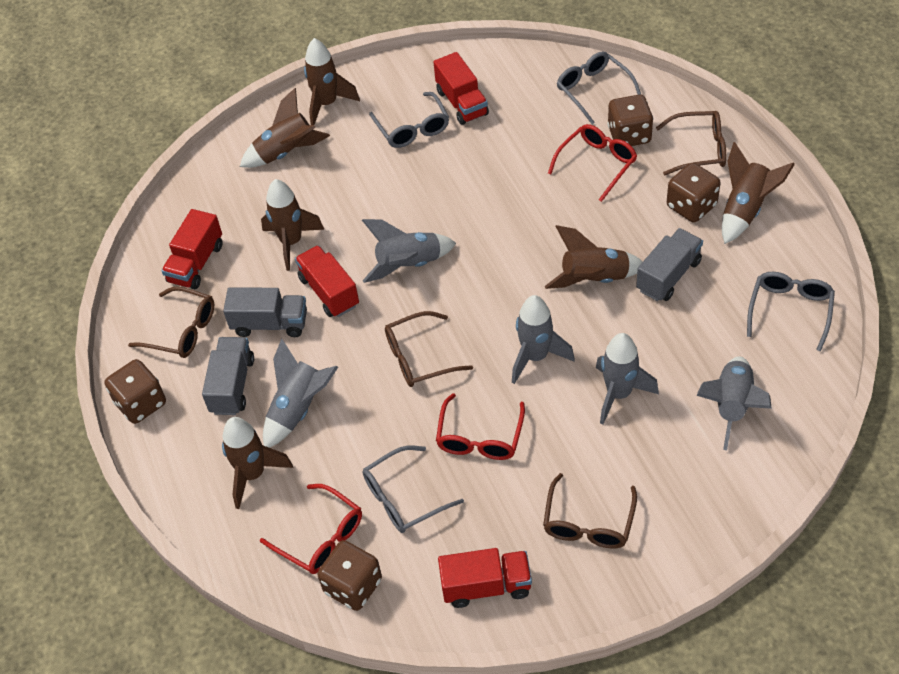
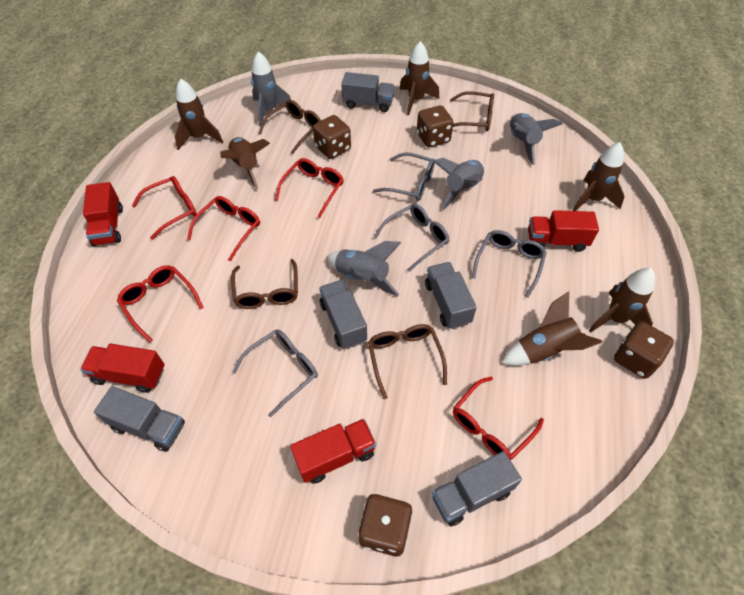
grey rocket: 5 -> 4
grey truck: 3 -> 5
red glasses: 3 -> 5

